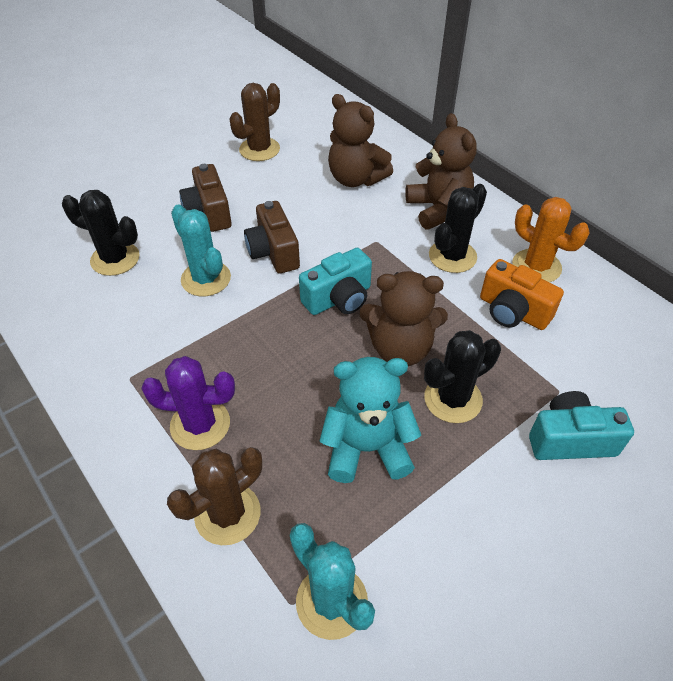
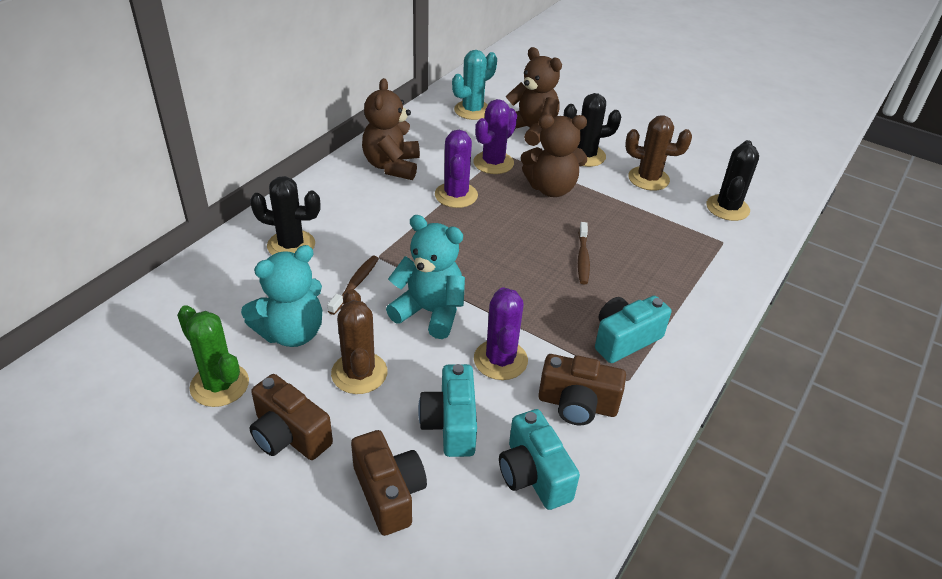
brown camera: 2 -> 3
brown toothbrush: 0 -> 2
green cactus: 0 -> 1
orange cactus: 1 -> 0
orange camera: 1 -> 0
purple cactus: 1 -> 3
turquoise cactus: 2 -> 1
turquoise camera: 2 -> 3
turquoise teddy bear: 1 -> 2

